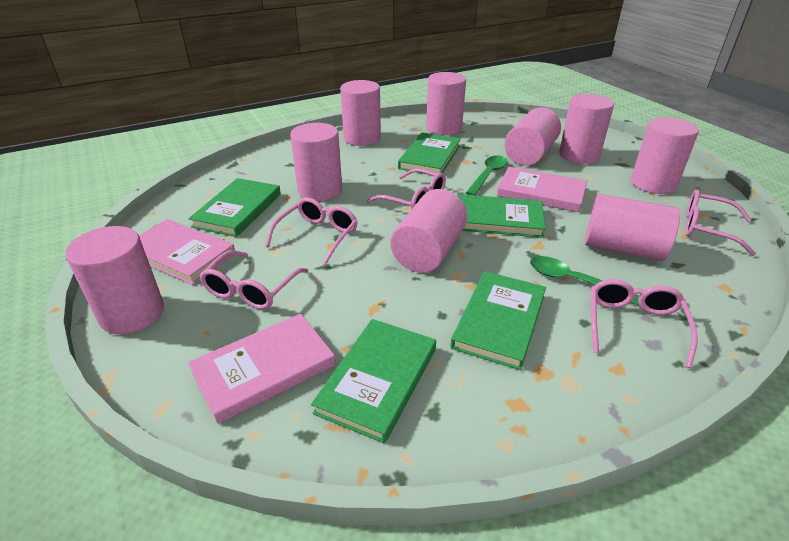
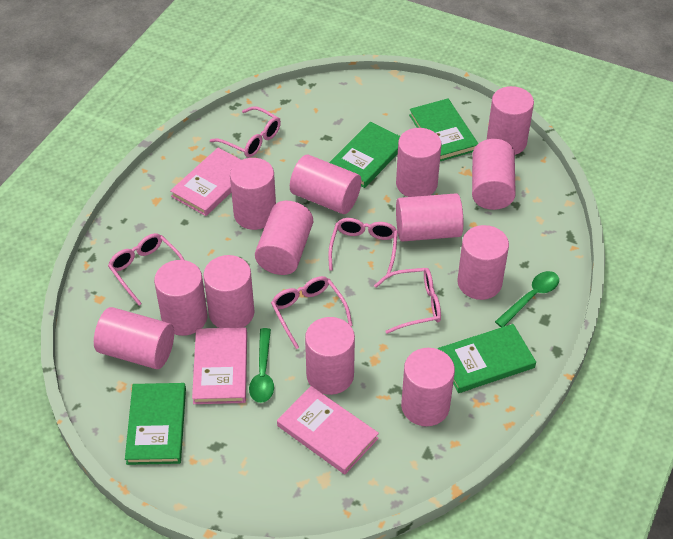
green book: 5 -> 4
pink cylinder: 9 -> 13

